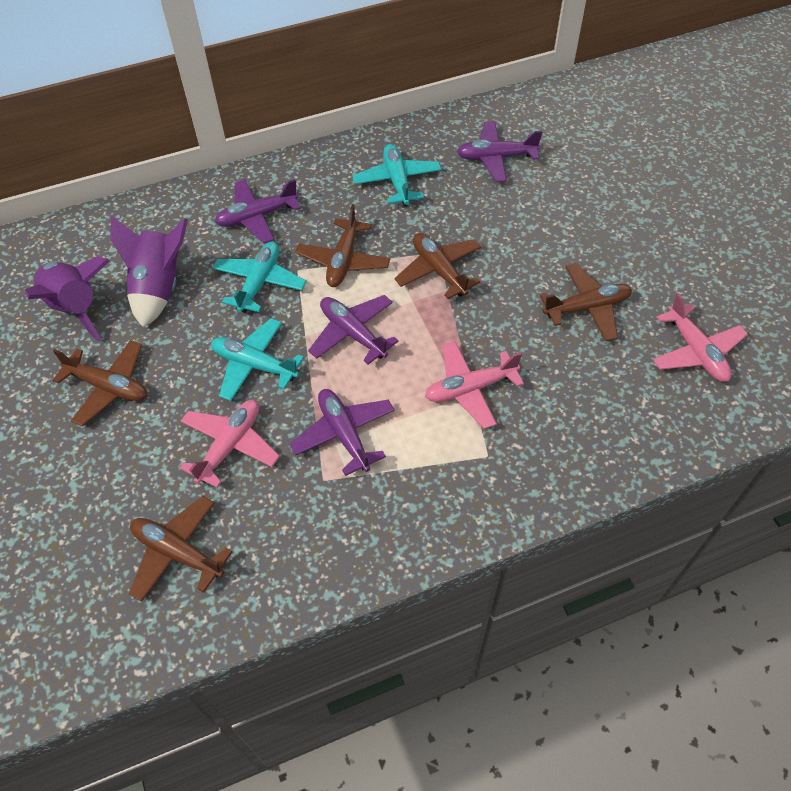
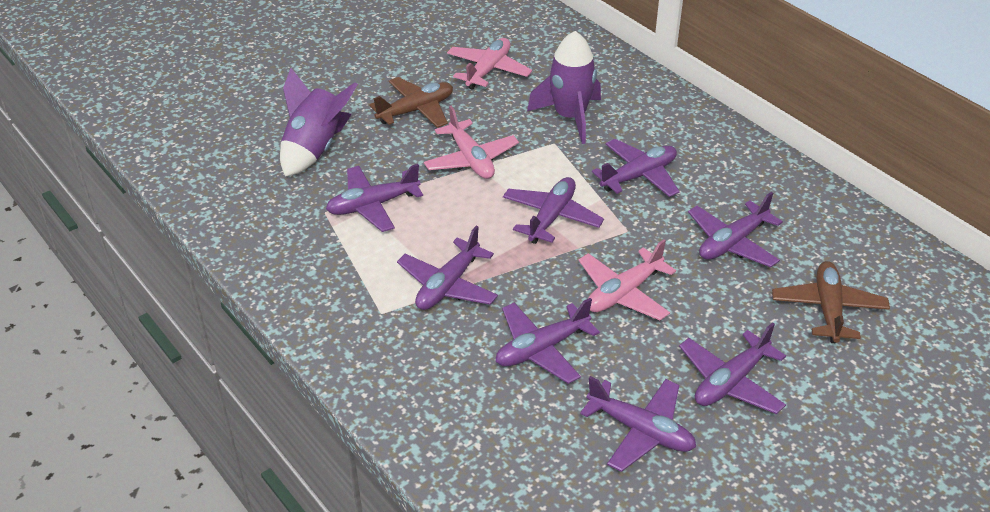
brown plane: 5 -> 2
purple plane: 4 -> 8
turquoise plane: 3 -> 0

